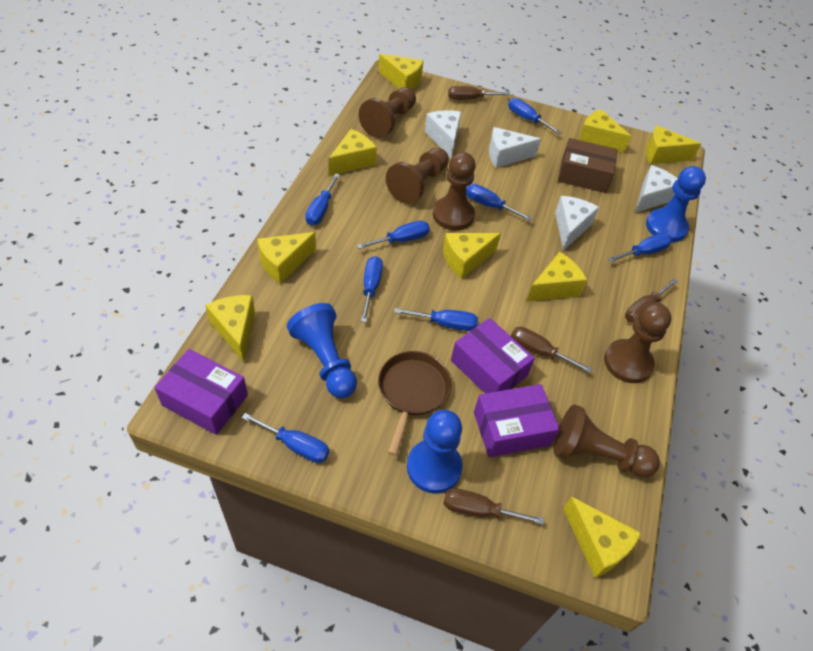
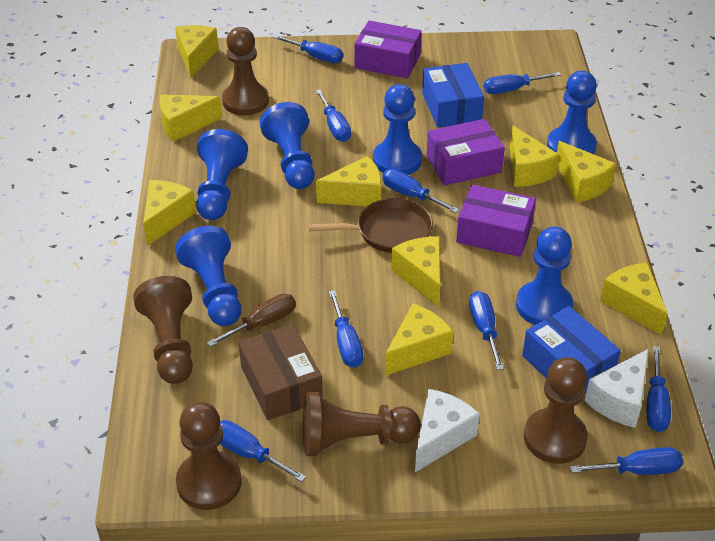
blue box: 0 -> 2
blue pawn: 3 -> 6
blue screwdriver: 8 -> 9
brown screwdriver: 4 -> 1
white cheese: 4 -> 2

